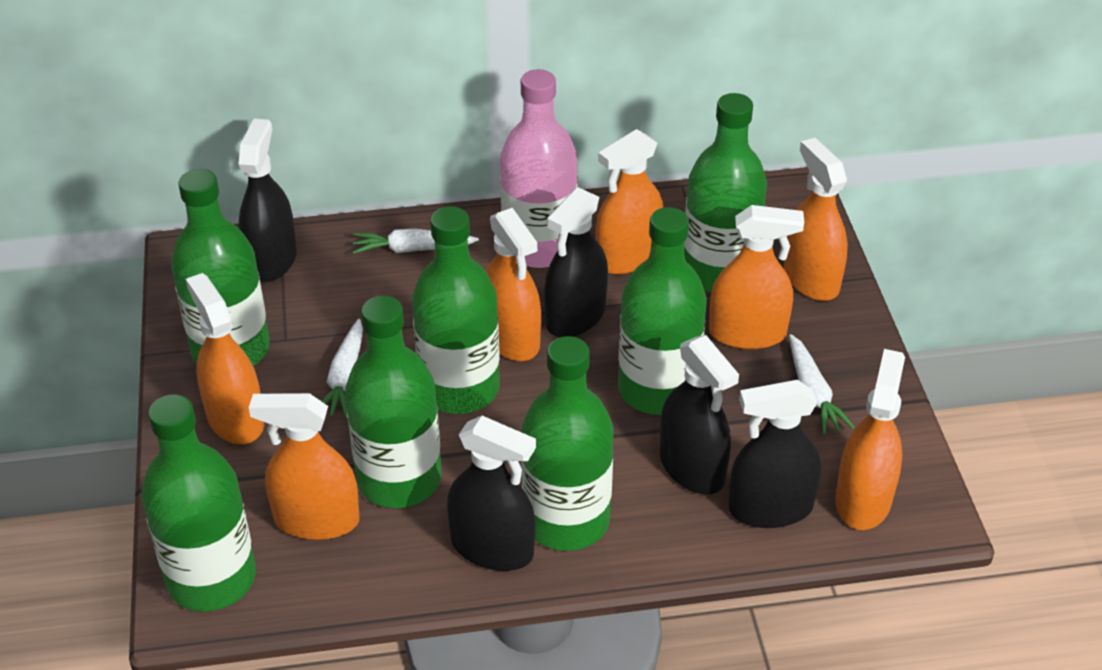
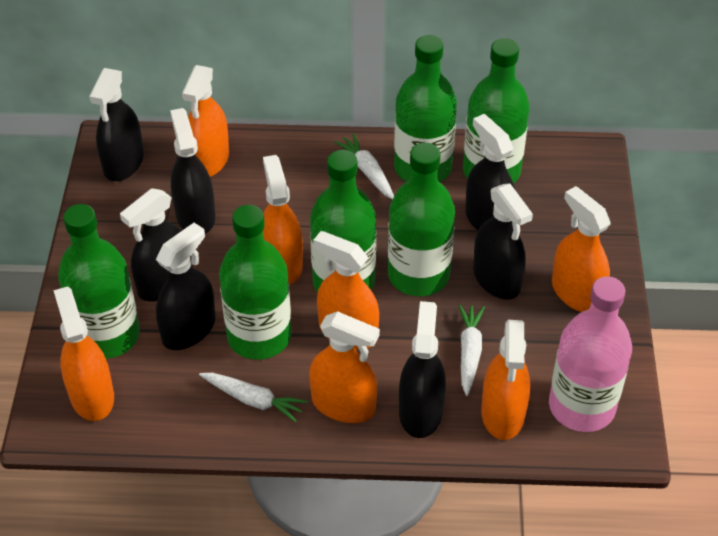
black spray bottle: 5 -> 7
green bottle: 7 -> 6

